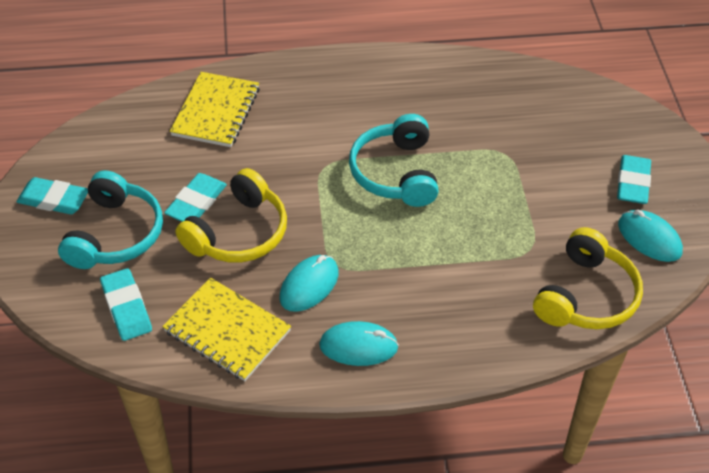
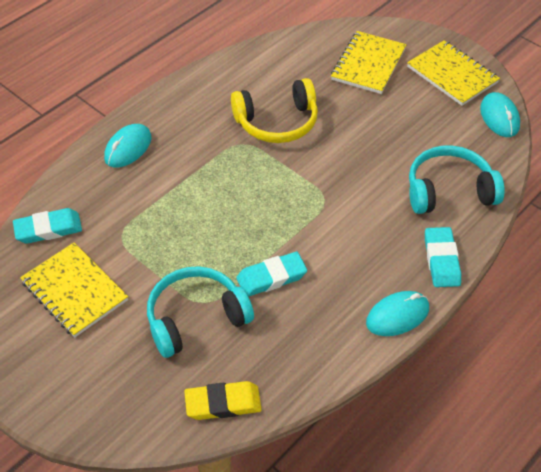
turquoise eraser: 4 -> 3
yellow eraser: 0 -> 1
yellow headphones: 2 -> 1
yellow notebook: 2 -> 3

